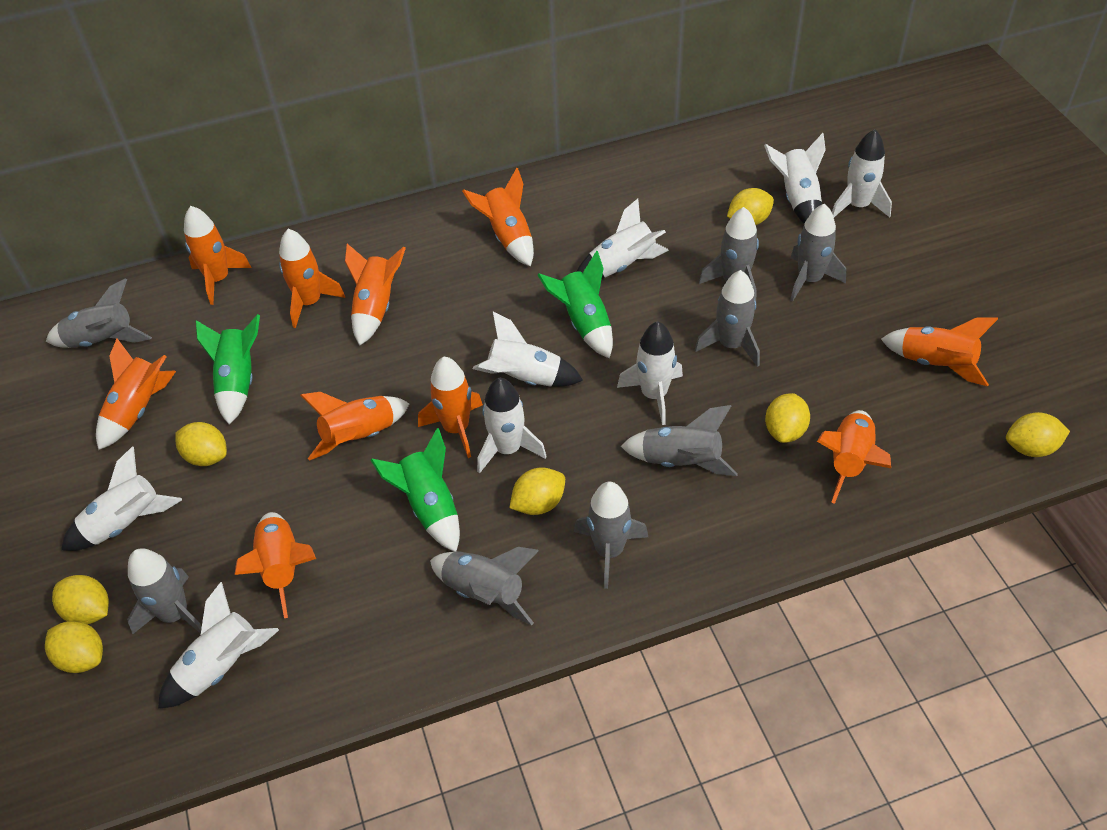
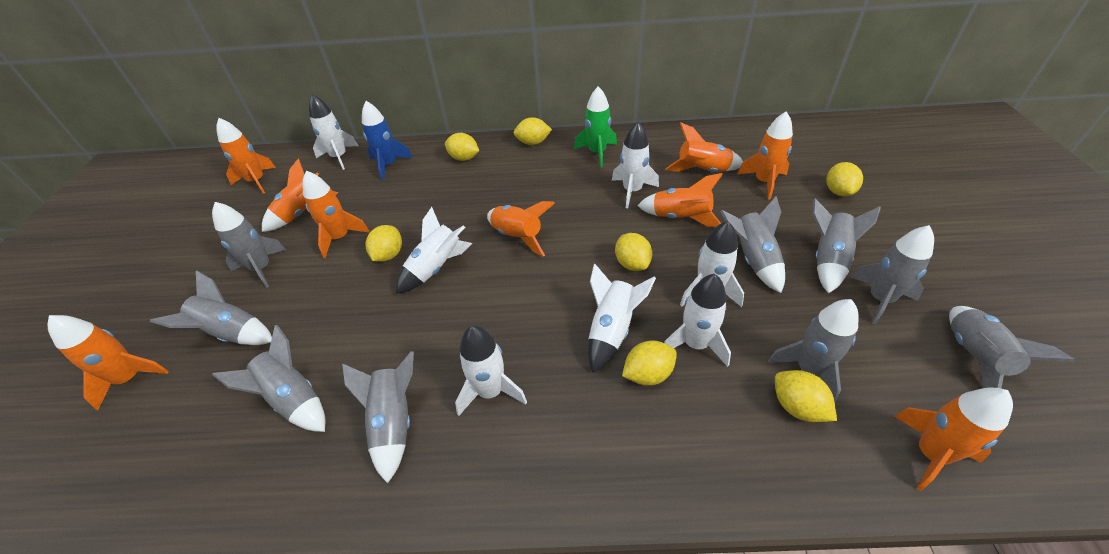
blue rocket: 0 -> 1
green rocket: 3 -> 1
grey rocket: 8 -> 9
orange rocket: 10 -> 9
white rocket: 8 -> 7

